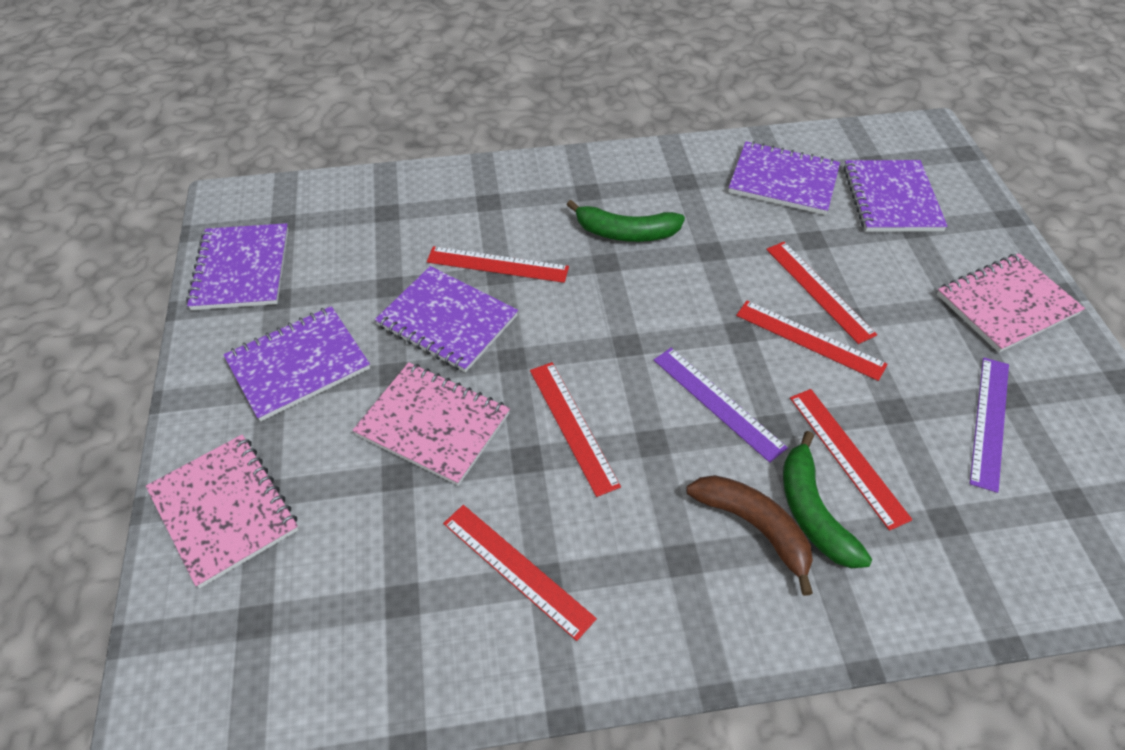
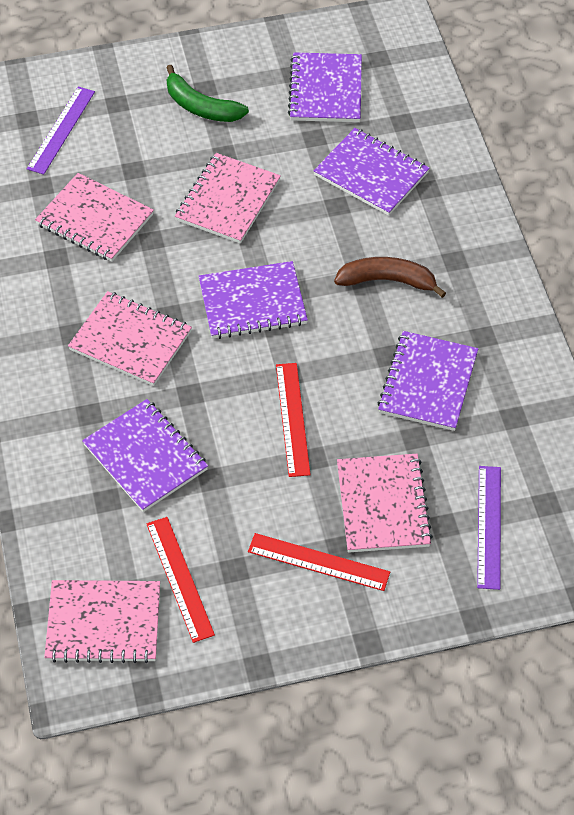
green banana: 2 -> 1
pink notebook: 3 -> 5
red ruler: 6 -> 3

